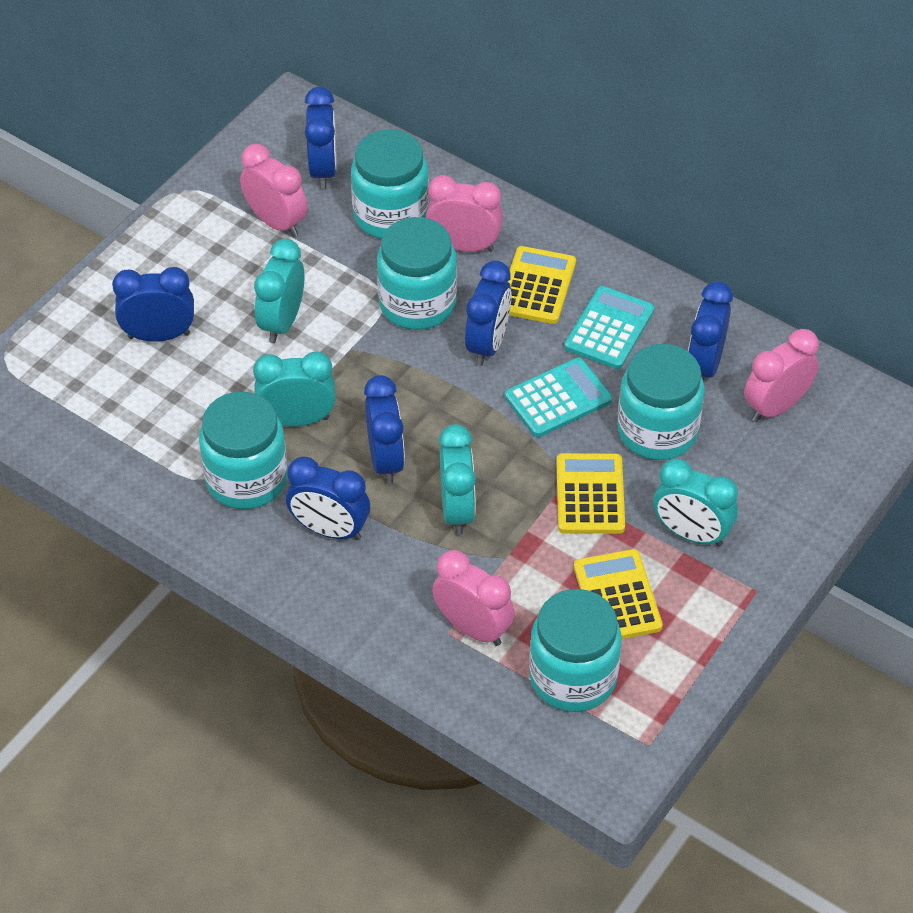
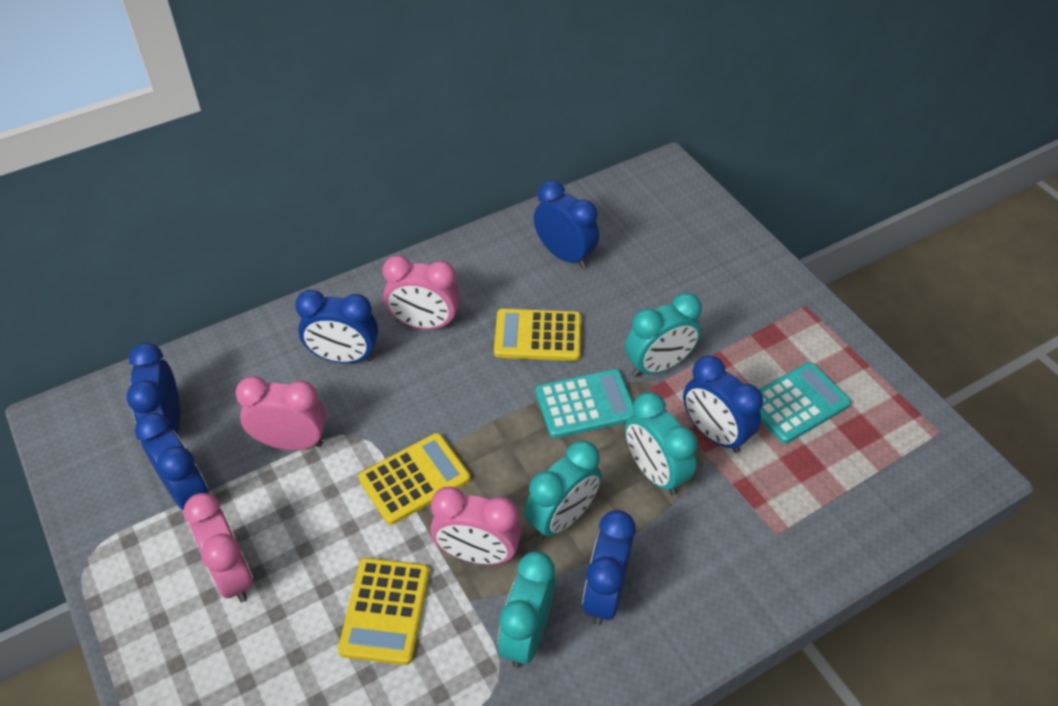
turquoise jar: 5 -> 0

